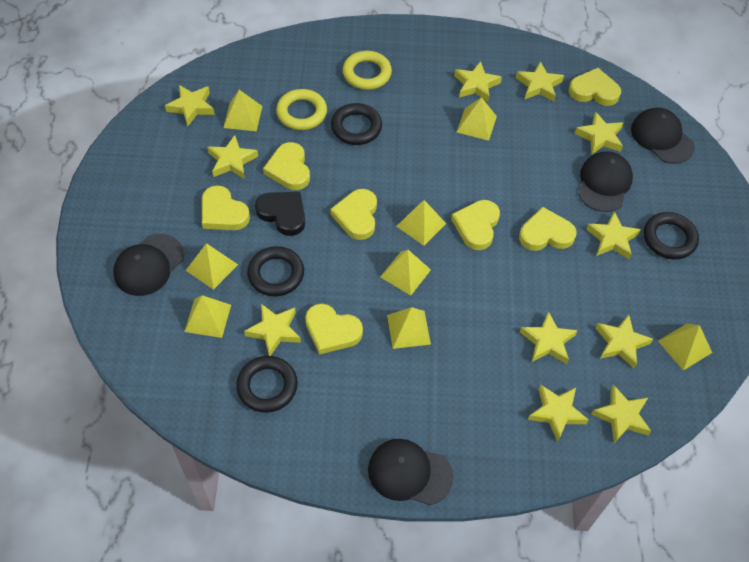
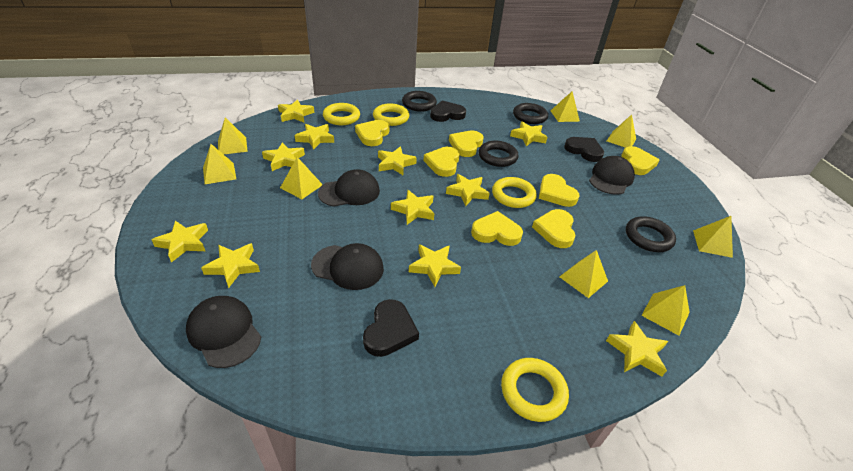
black heart: 1 -> 3
yellow ring: 2 -> 4

